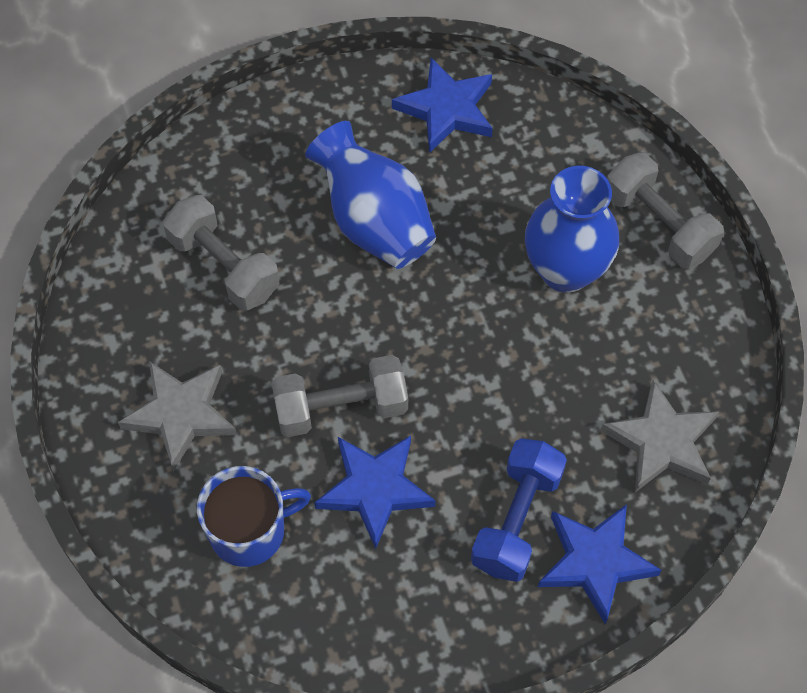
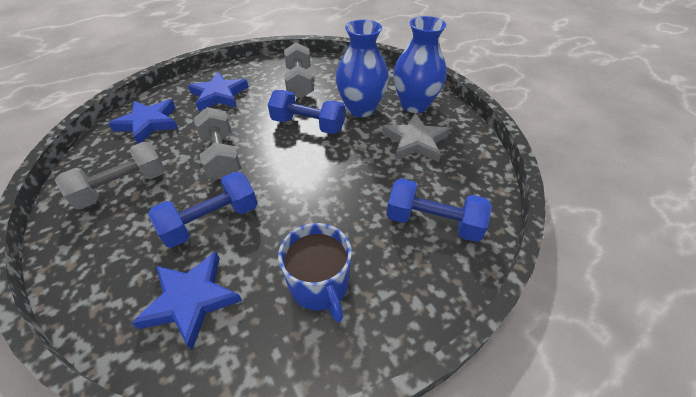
blue dumbbell: 1 -> 3
grey star: 2 -> 1

